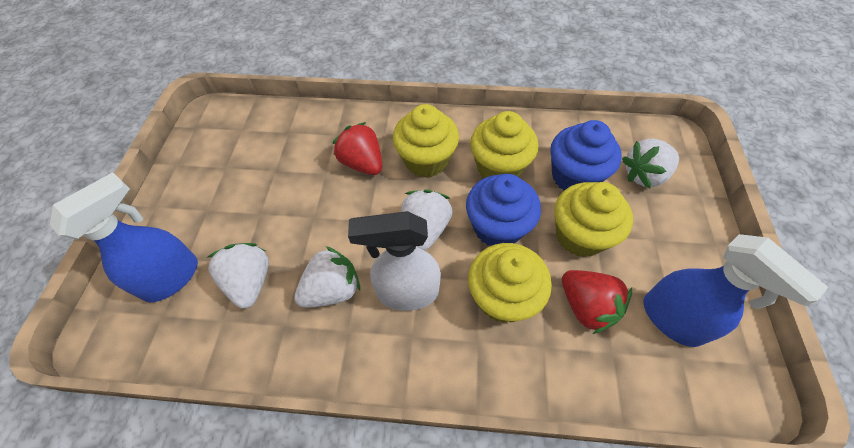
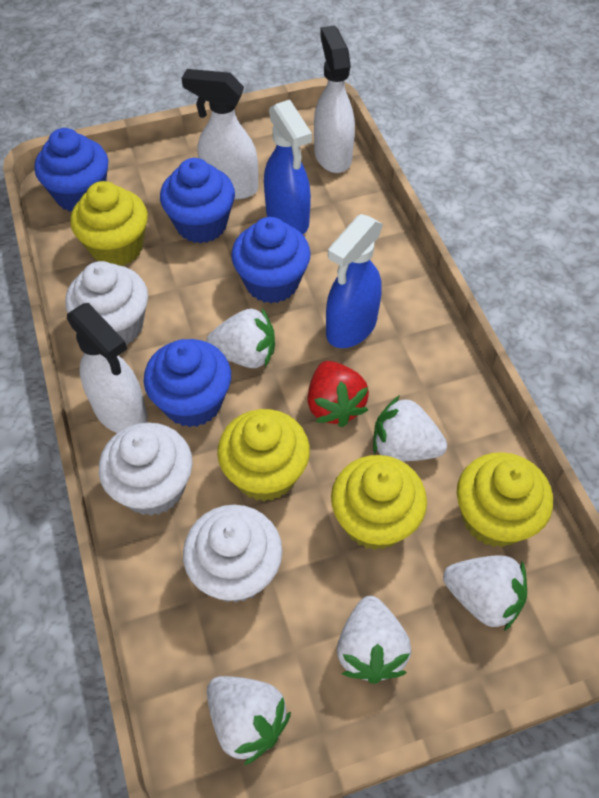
blue cupcake: 2 -> 4
red strawberry: 2 -> 1
white cupcake: 0 -> 3
white spray bottle: 1 -> 3
white strawberry: 4 -> 5

